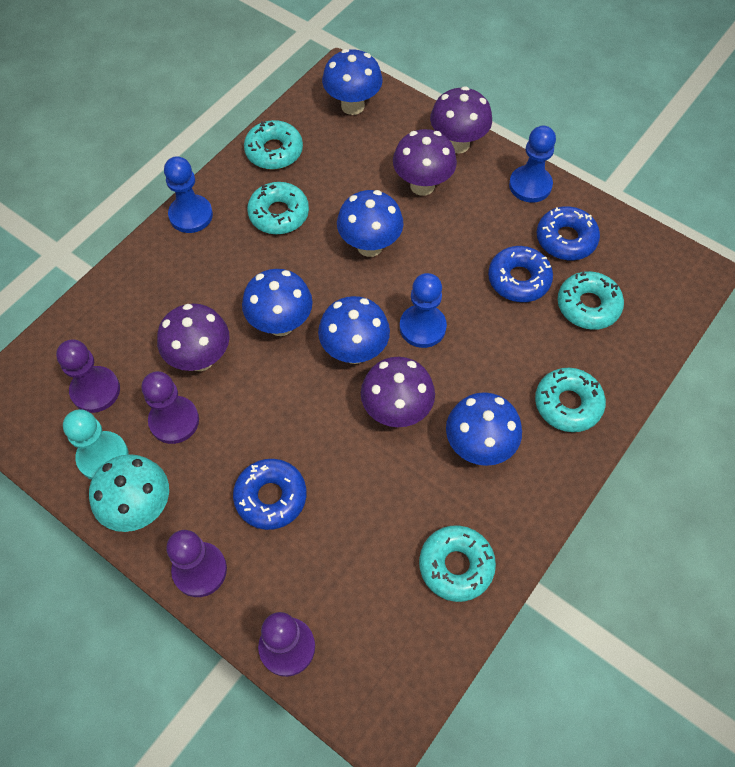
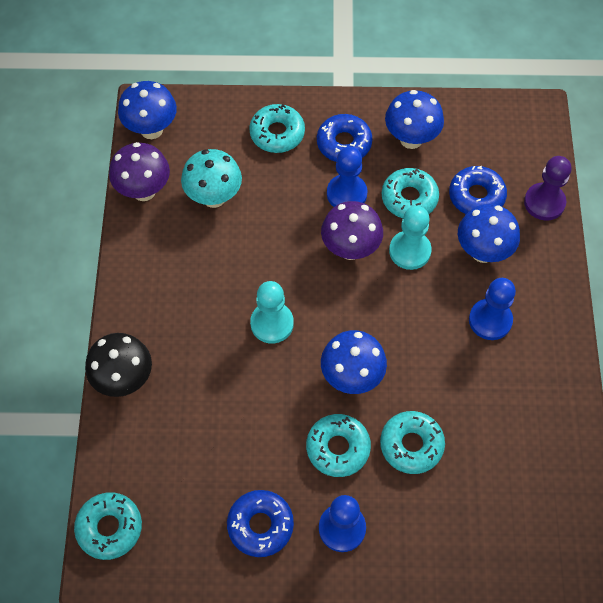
black mushroom: 0 -> 1
blue mushroom: 5 -> 4
purple mushroom: 4 -> 2
purple pawn: 4 -> 1
turquoise pawn: 1 -> 2

